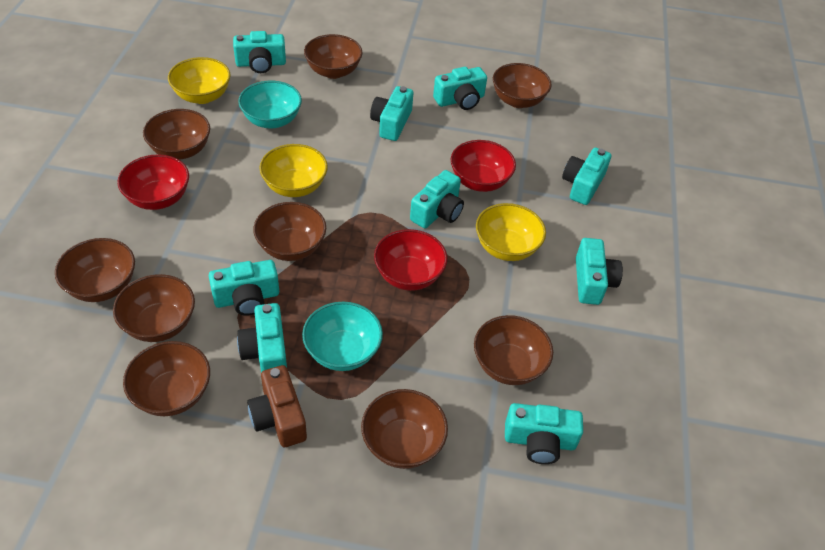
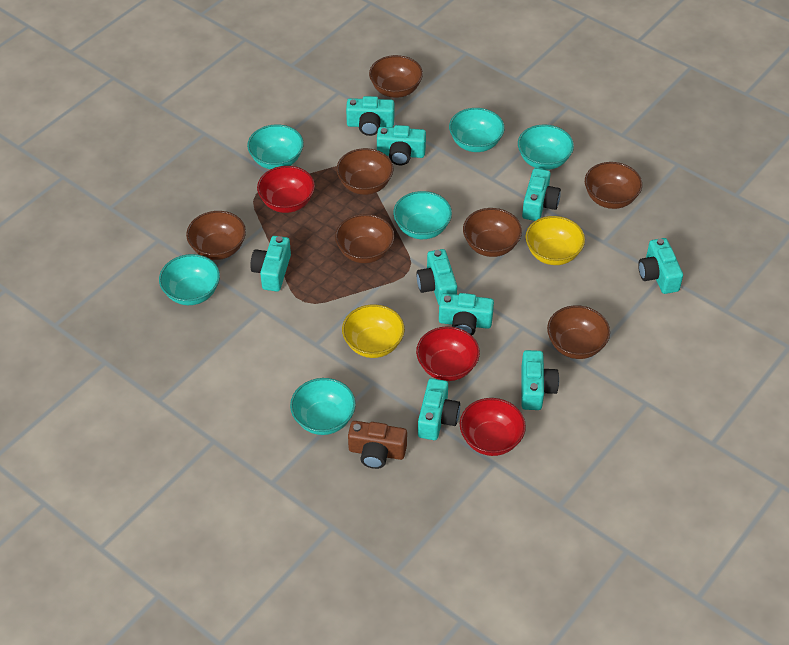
brown bowl: 9 -> 7
turquoise bowl: 2 -> 6
yellow bowl: 3 -> 2

